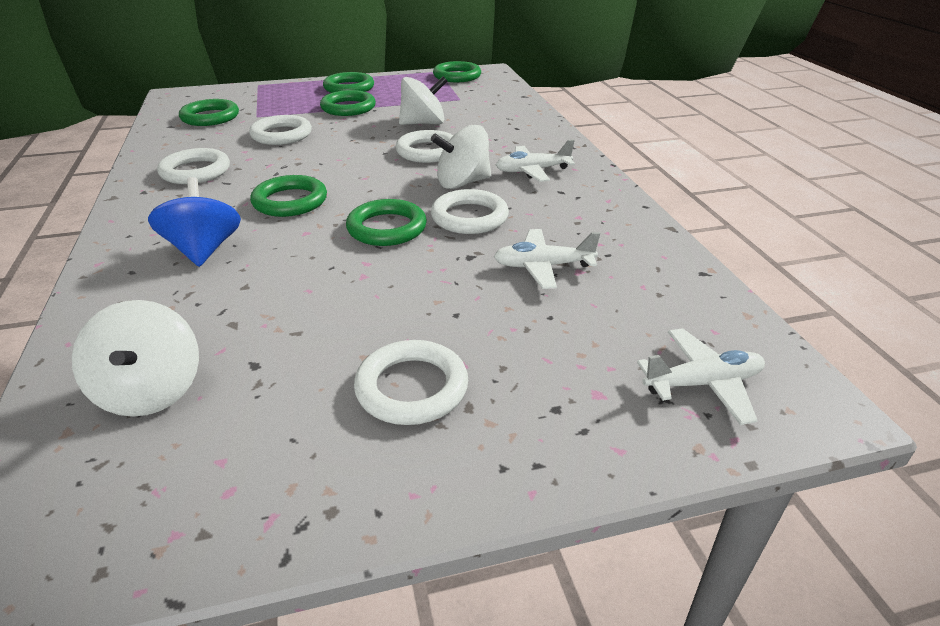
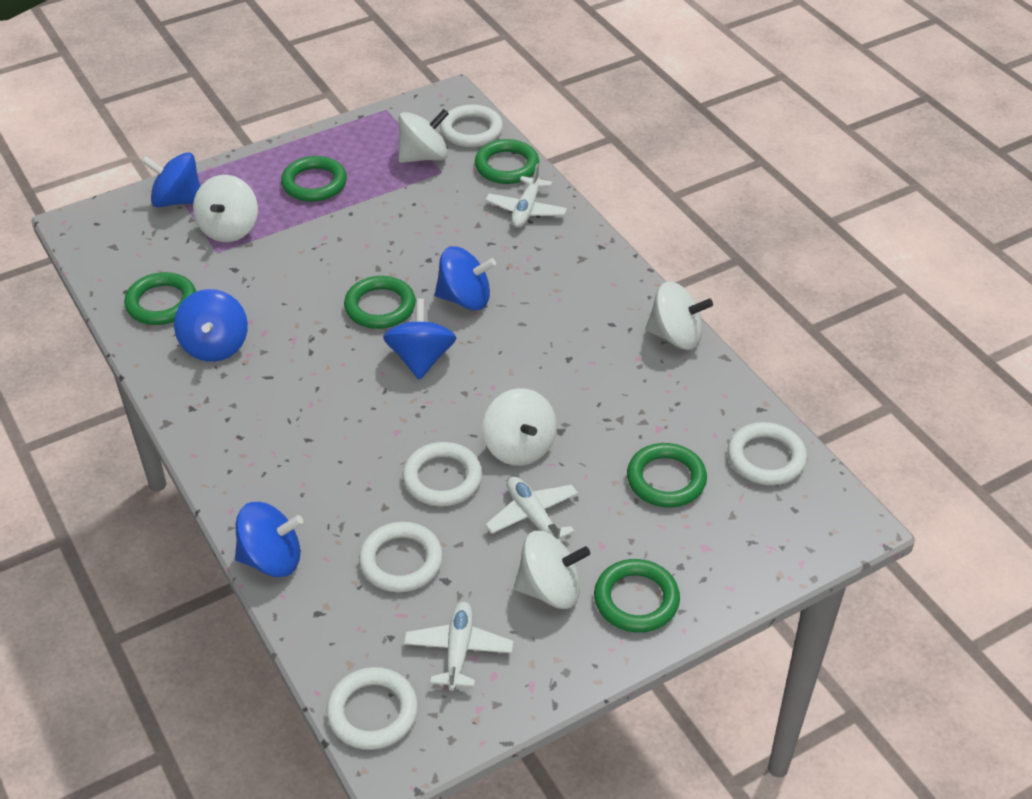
blue spinning top: 1 -> 5
white spinning top: 3 -> 5

